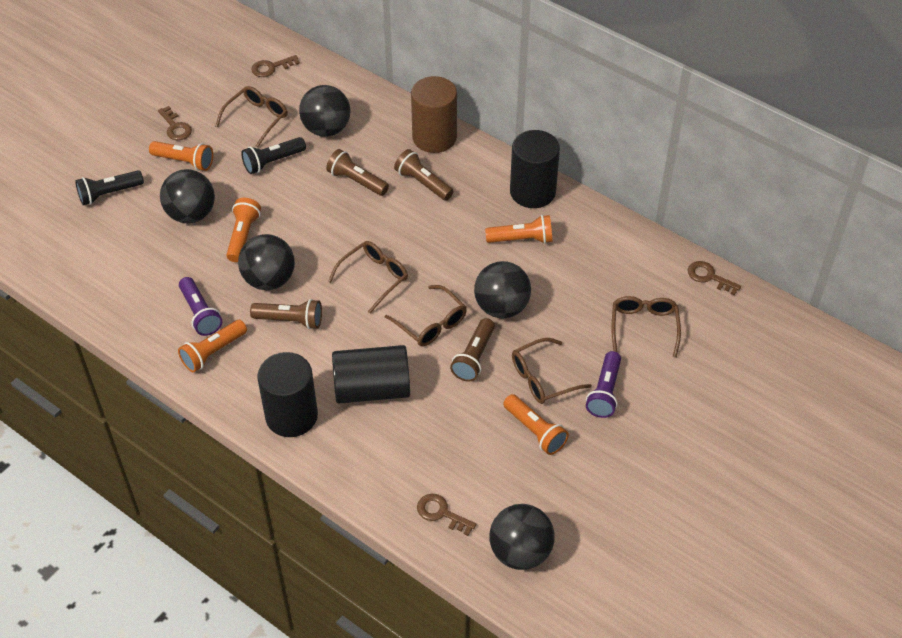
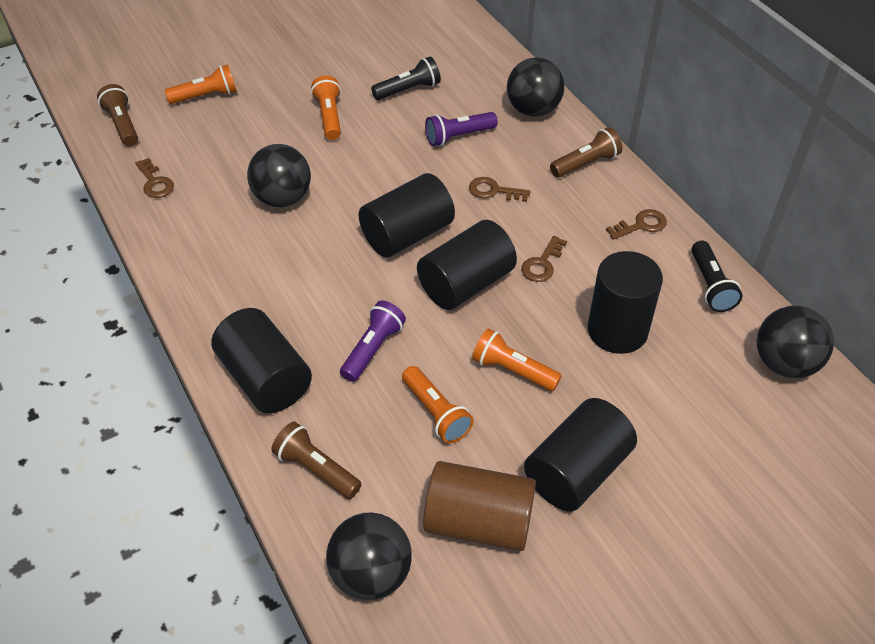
black ball: 5 -> 4
black cylinder: 3 -> 5
brown flashlight: 4 -> 3
brown glasses: 5 -> 0
orange flashlight: 5 -> 4

